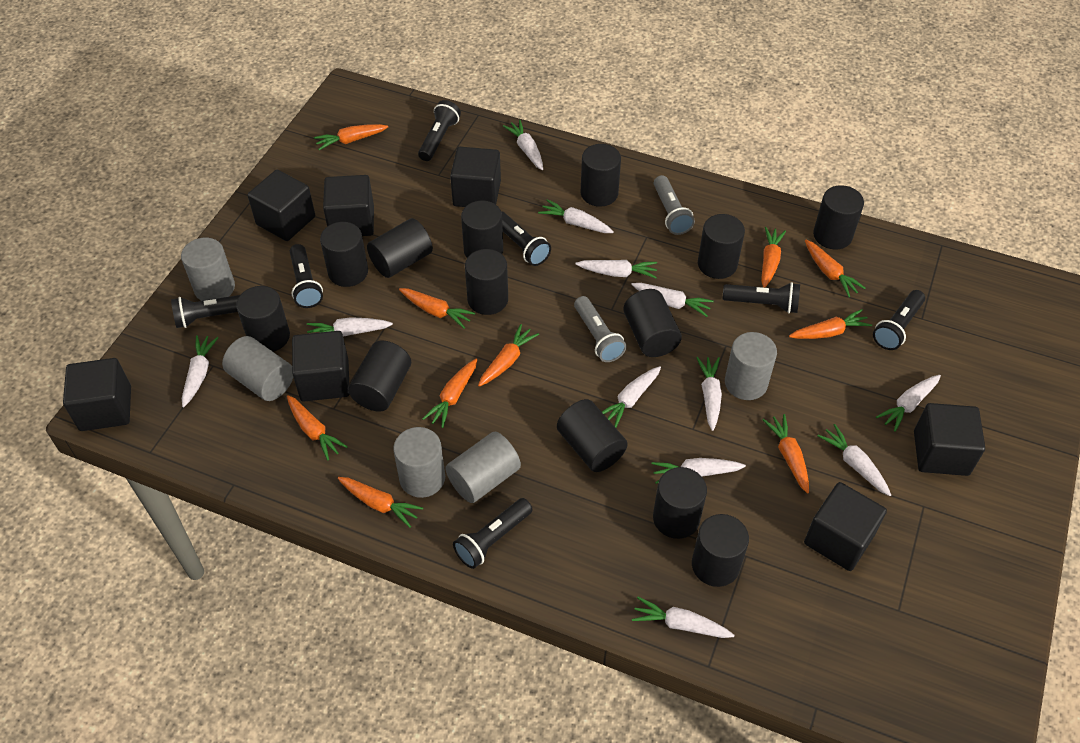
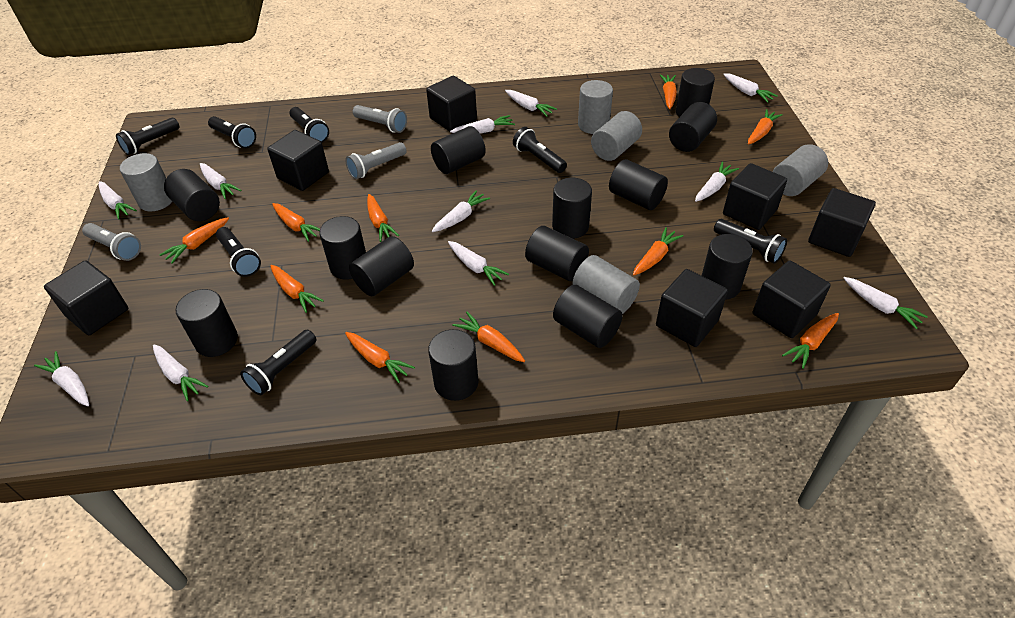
grey flashlight: 2 -> 3
white carrot: 12 -> 11

